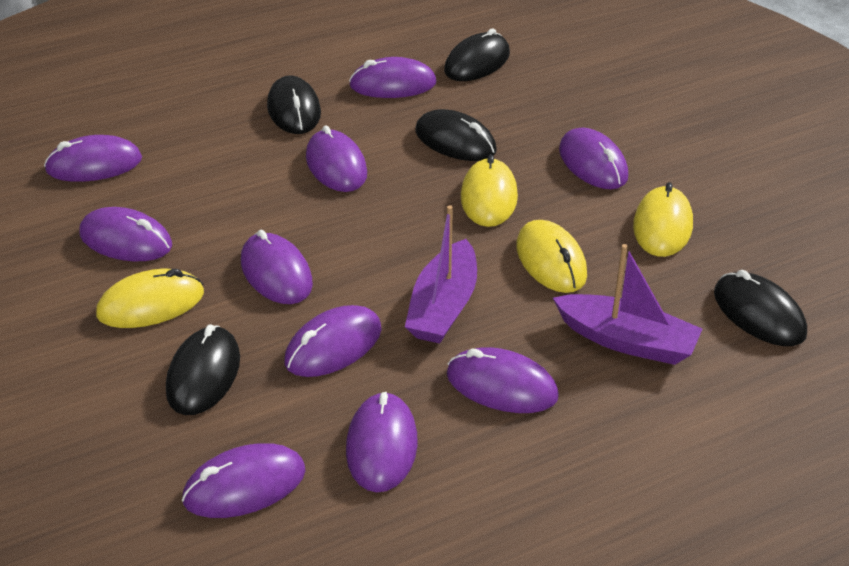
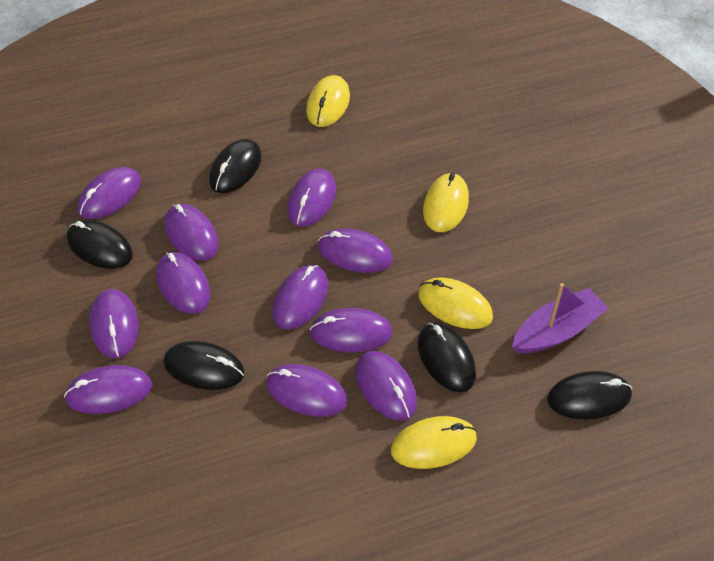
purple boat: 2 -> 1
purple mouse: 10 -> 11

